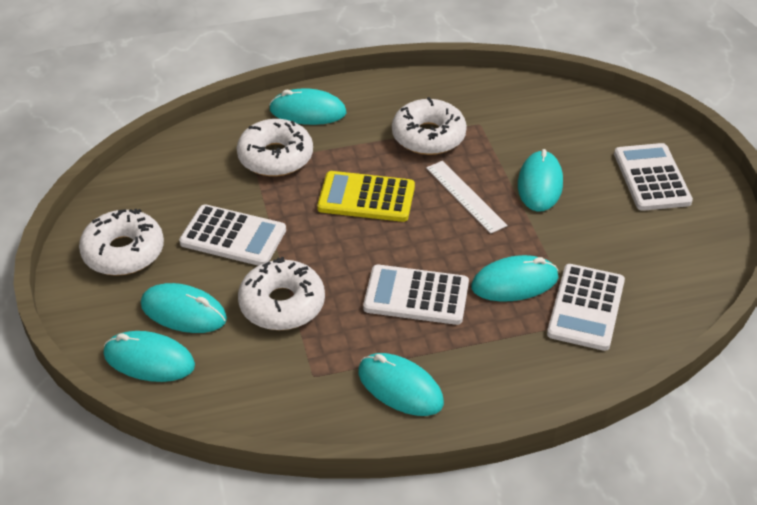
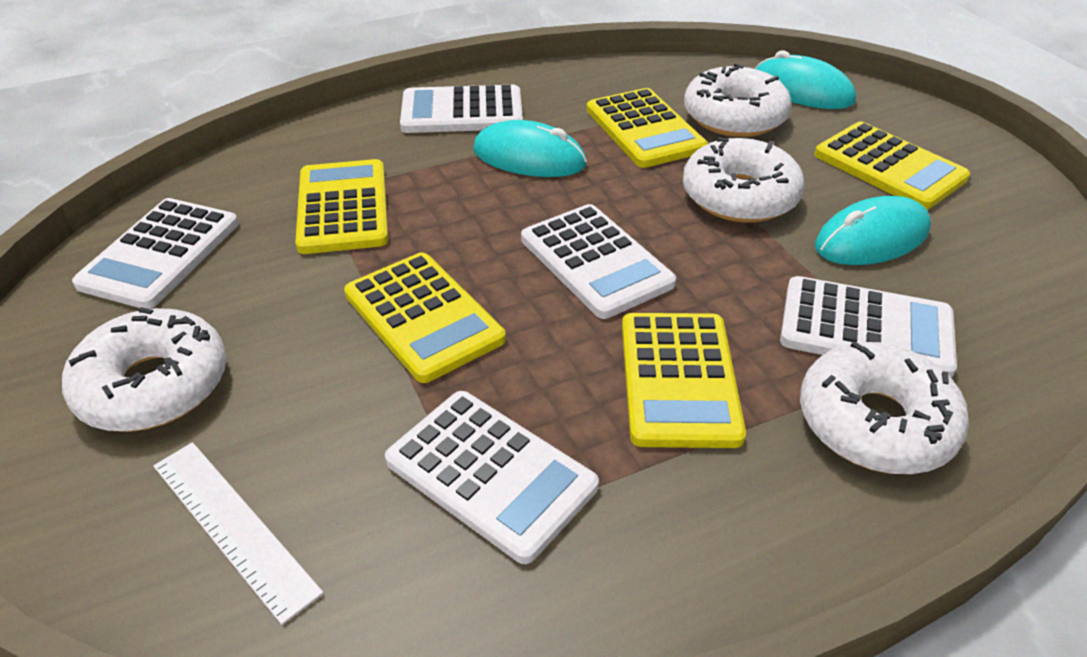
turquoise mouse: 6 -> 3
white calculator: 4 -> 5
yellow calculator: 1 -> 5

